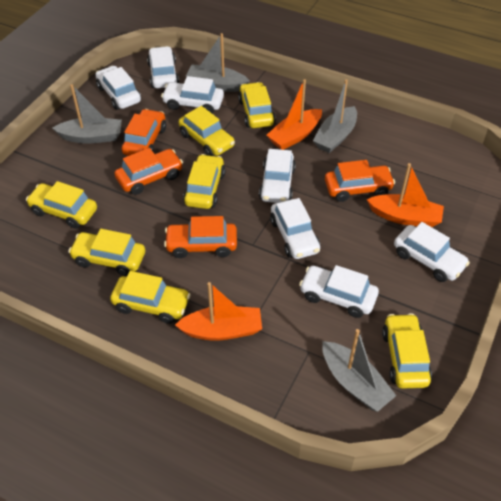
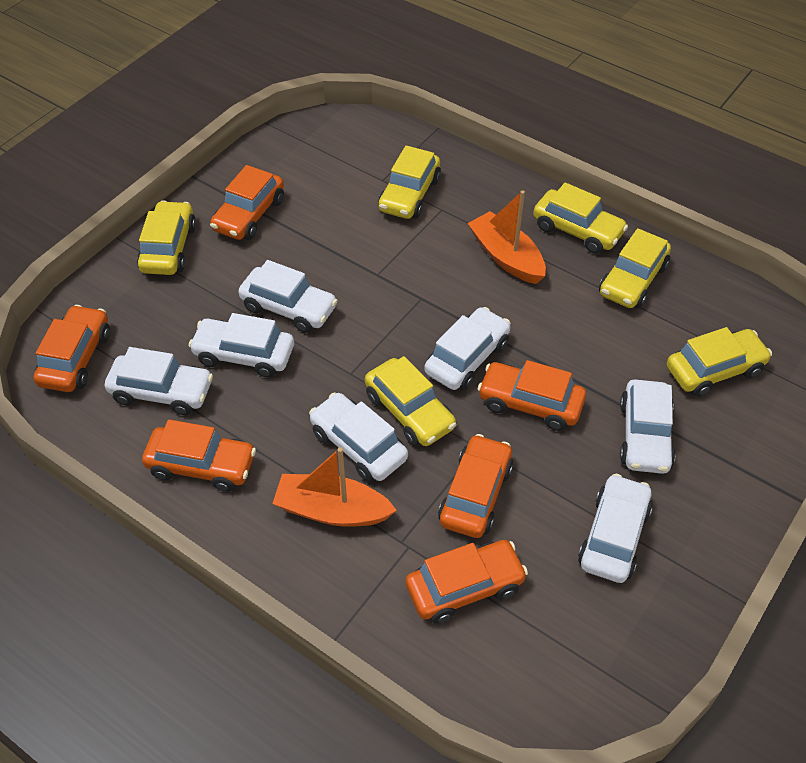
grey boat: 4 -> 0
orange boat: 3 -> 2
orange car: 4 -> 6
yellow car: 7 -> 6

